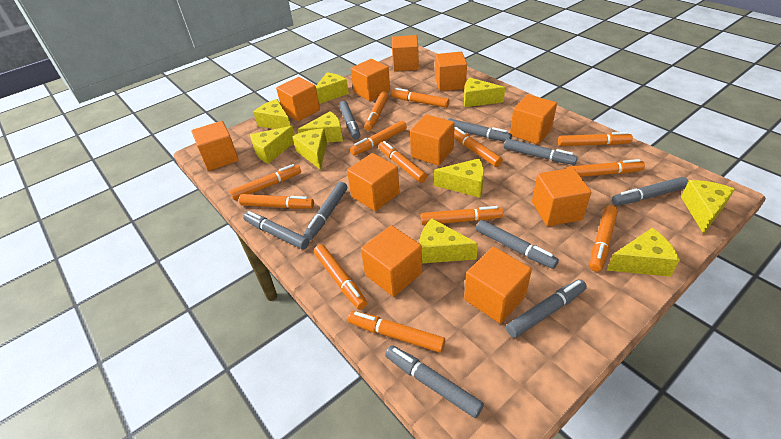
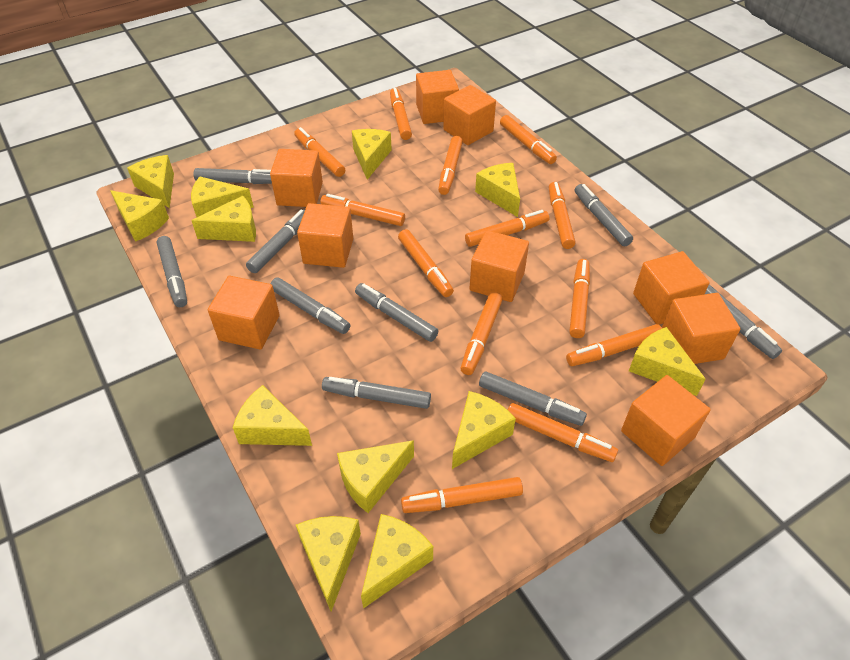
orange cube: 11 -> 9
yellow cheese: 10 -> 12

